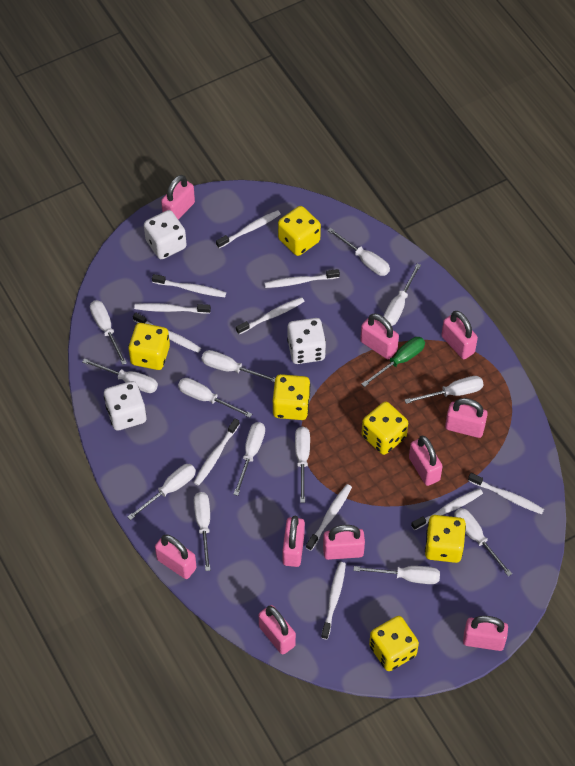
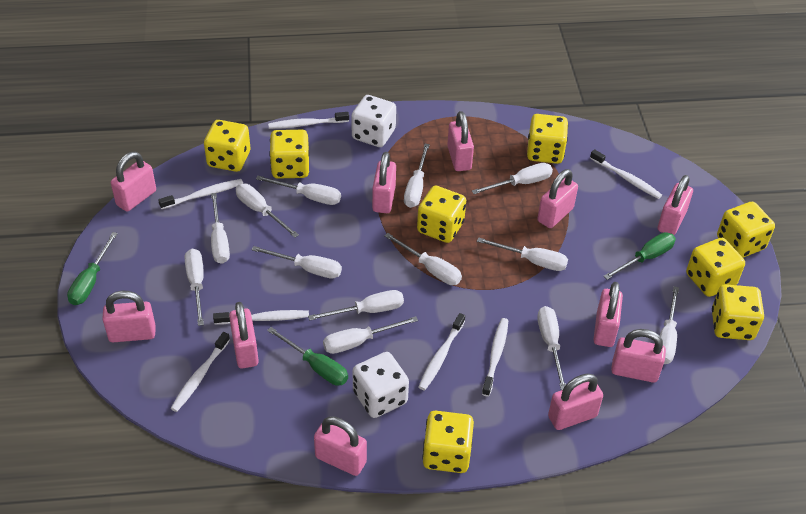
green screwdriver: 1 -> 3
pink padlock: 10 -> 11
white dice: 3 -> 2
white toothbrush: 11 -> 7
yellow dice: 6 -> 8

